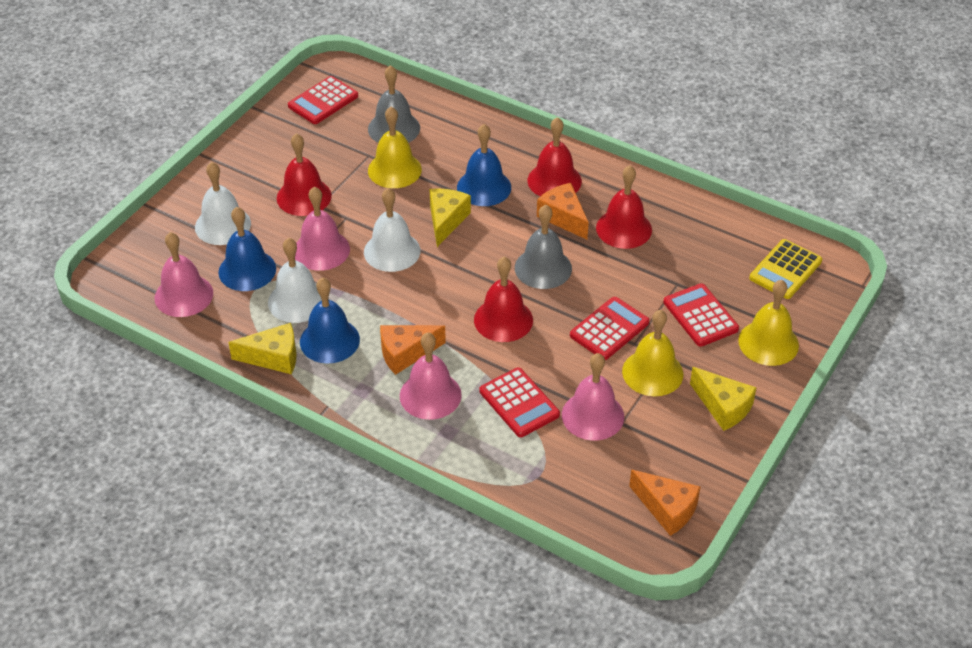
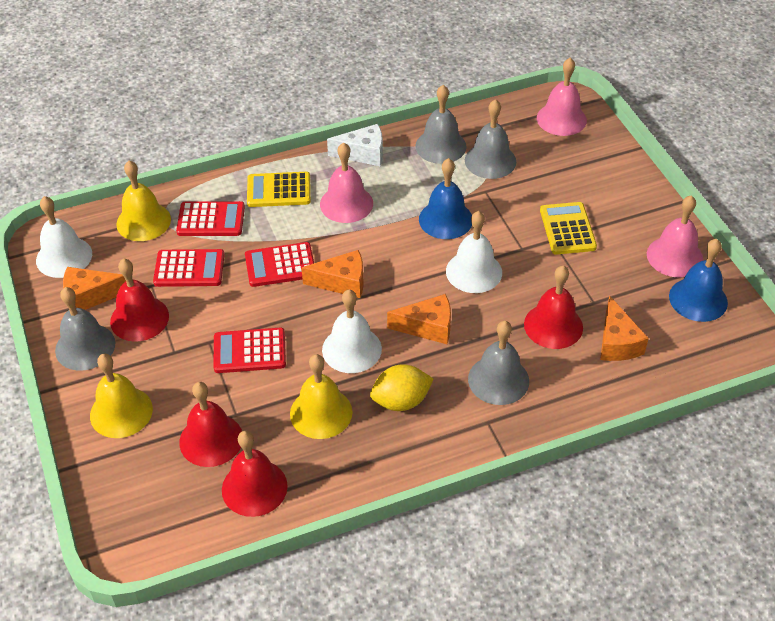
blue bell: 3 -> 2
grey bell: 2 -> 4
orange cheese: 3 -> 4
pink bell: 4 -> 3
white cheese: 0 -> 1
yellow calculator: 1 -> 2
yellow cheese: 3 -> 0
yellow lemon: 0 -> 1

